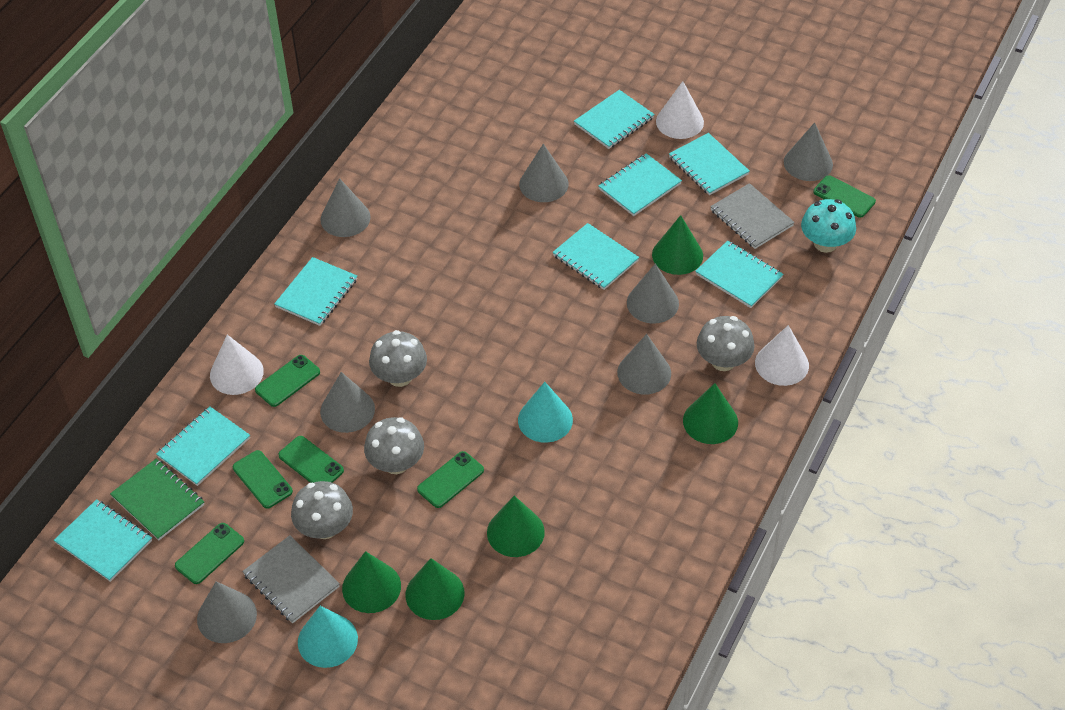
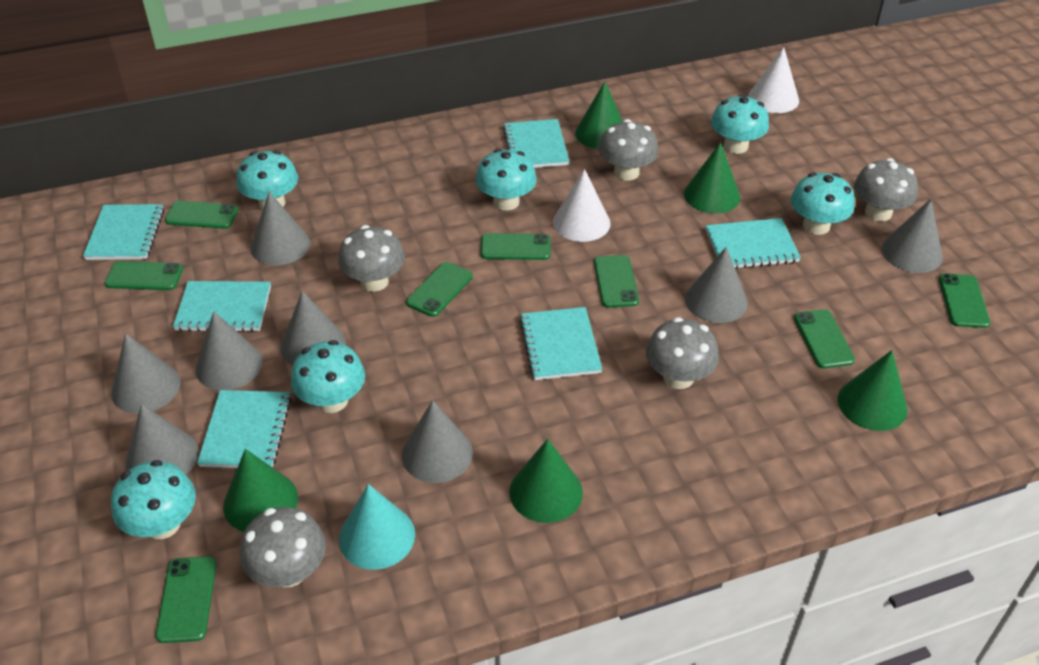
green notebook: 1 -> 0
green phone: 6 -> 8
grey cone: 7 -> 8
grey mushroom: 4 -> 5
grey notebook: 2 -> 0
turquoise cone: 2 -> 1
turquoise mushroom: 1 -> 6
turquoise notebook: 8 -> 6
white cone: 3 -> 2

